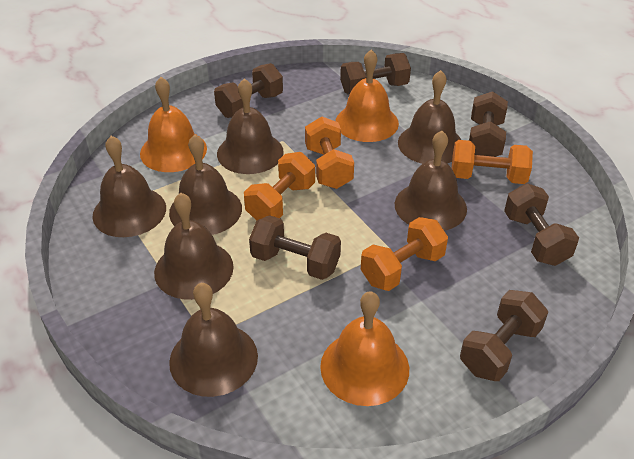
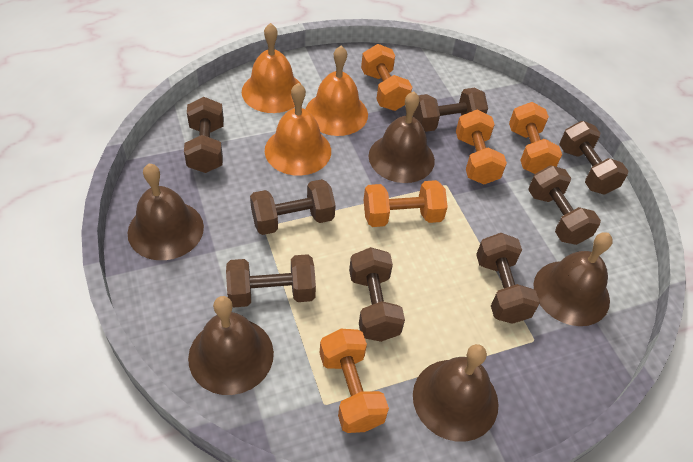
brown bell: 7 -> 5
brown dumbbell: 6 -> 8
orange dumbbell: 4 -> 5

